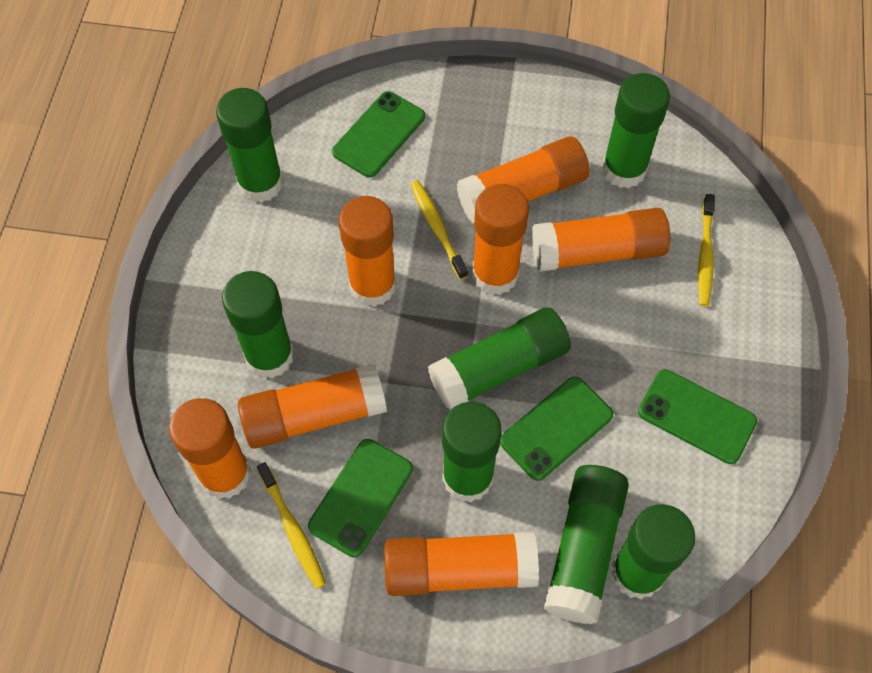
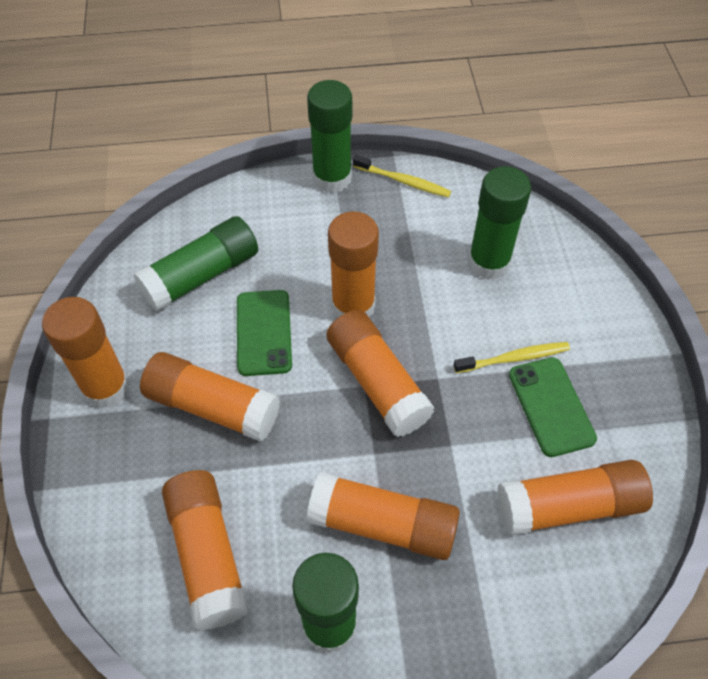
green glue stick: 7 -> 4
green phone: 4 -> 2
yellow toothbrush: 3 -> 2

